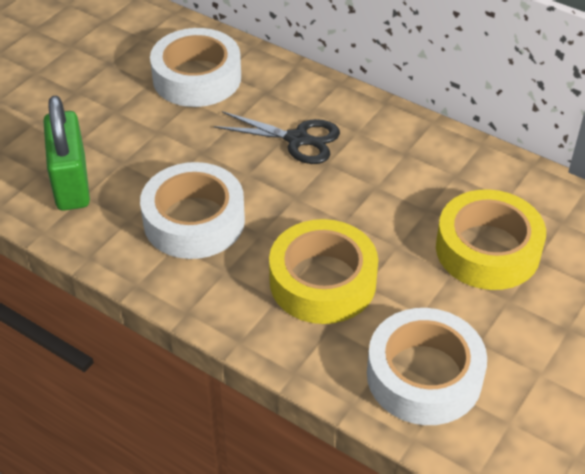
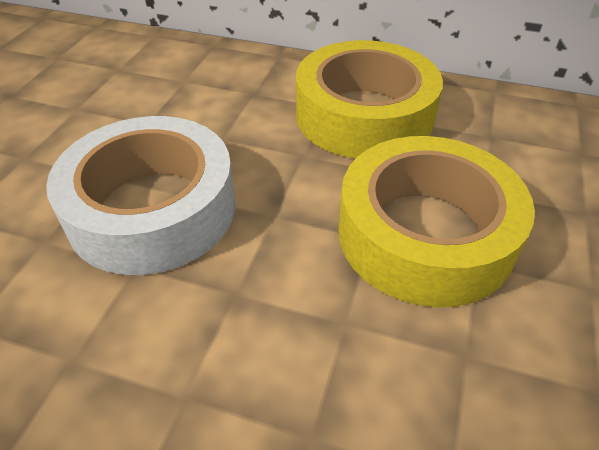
black scissors: 1 -> 0
green padlock: 1 -> 0
white tape: 3 -> 1

